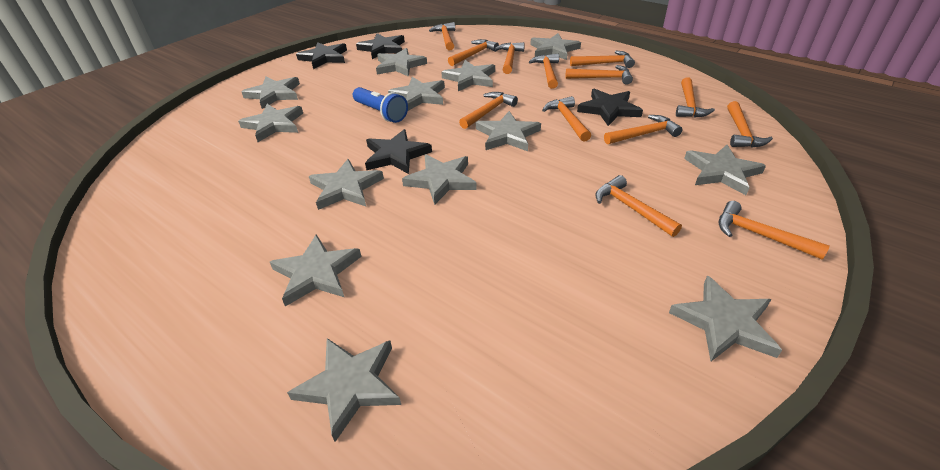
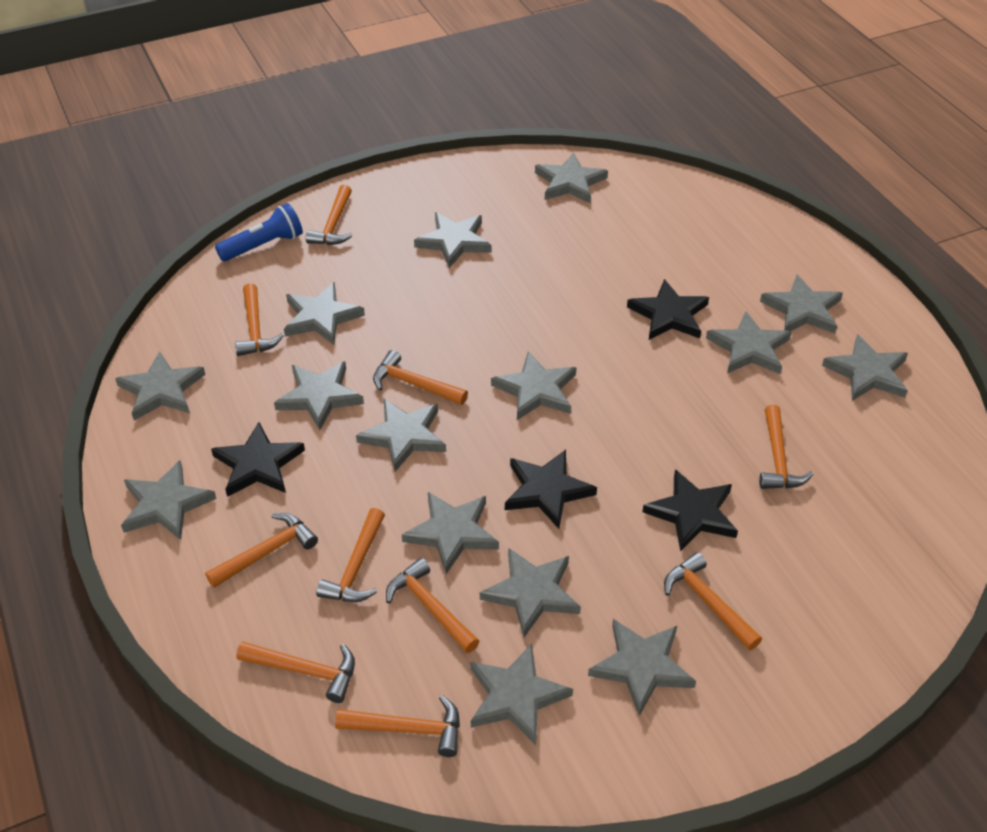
grey star: 13 -> 15
orange hammer: 13 -> 10

